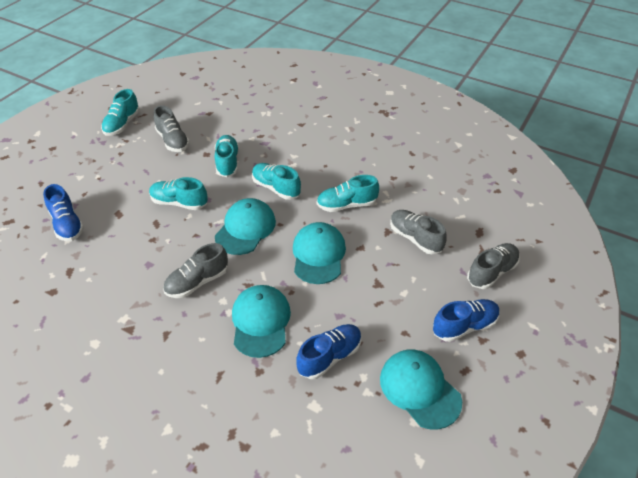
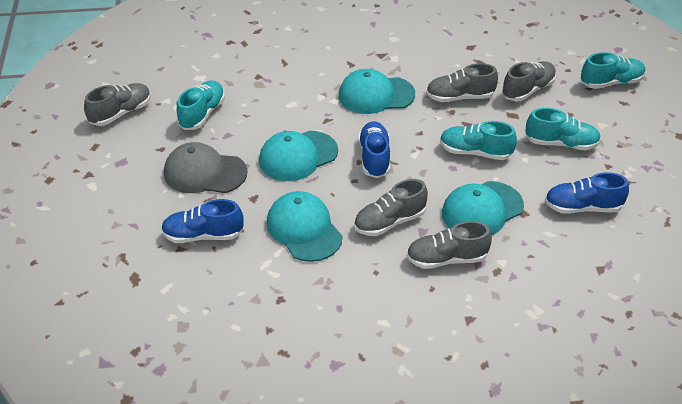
grey cap: 0 -> 1
grey shoe: 4 -> 5
turquoise shoe: 5 -> 4

